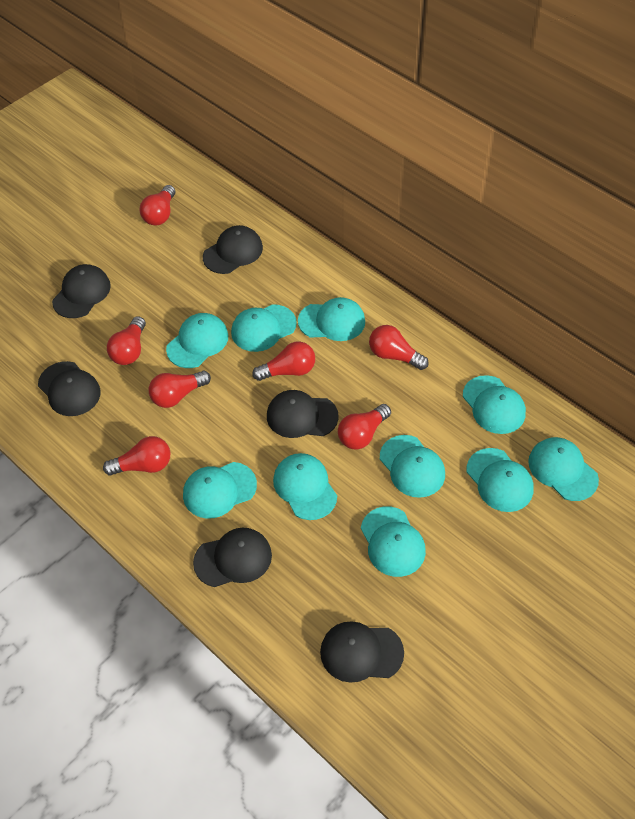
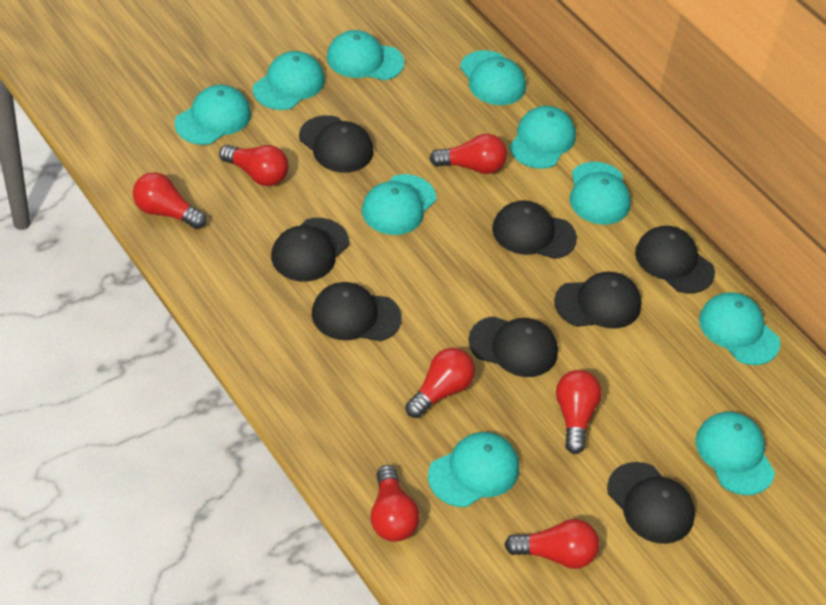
black cap: 6 -> 8

